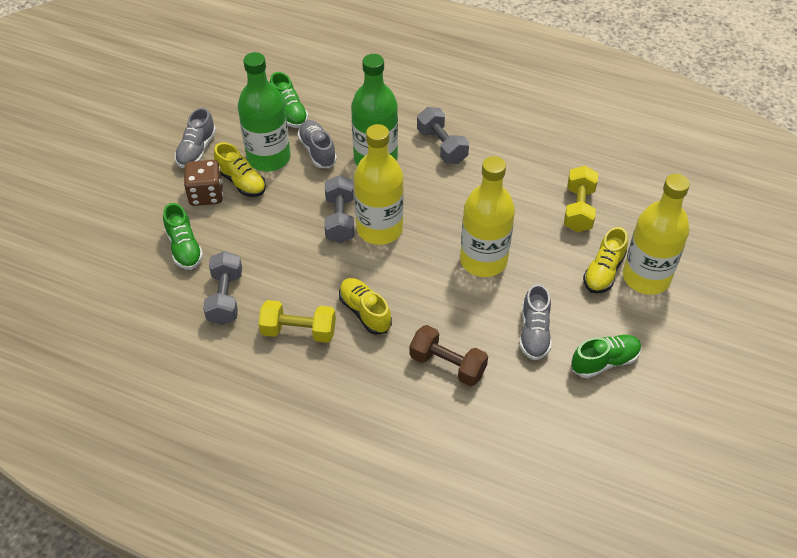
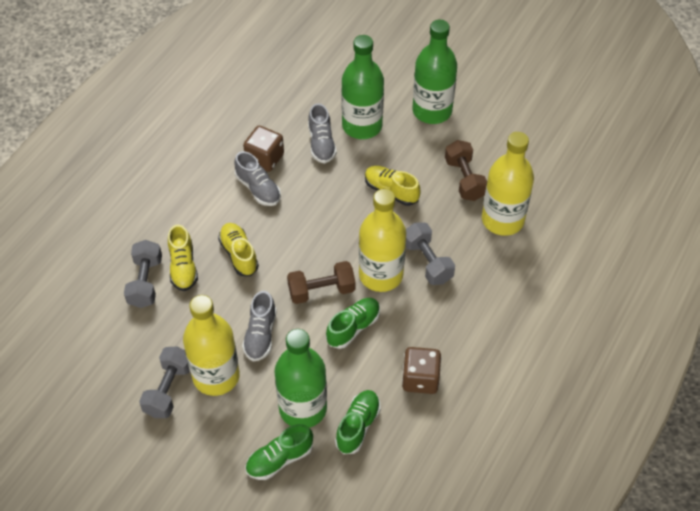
brown dice: 1 -> 2
brown dumbbell: 1 -> 2
green bottle: 2 -> 3
yellow dumbbell: 2 -> 0

